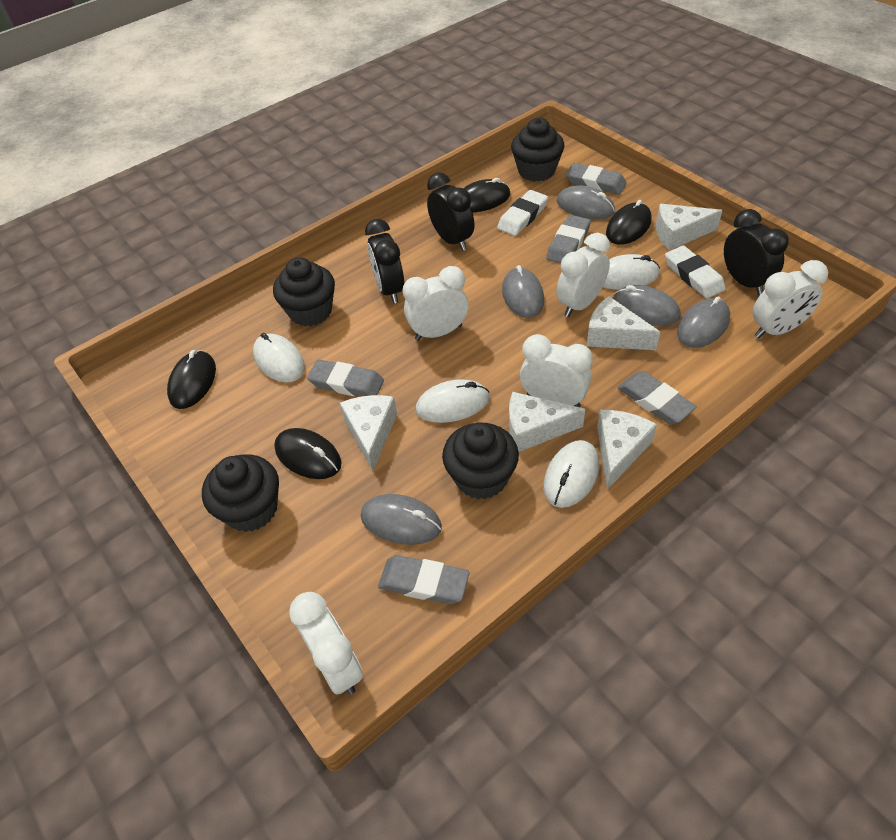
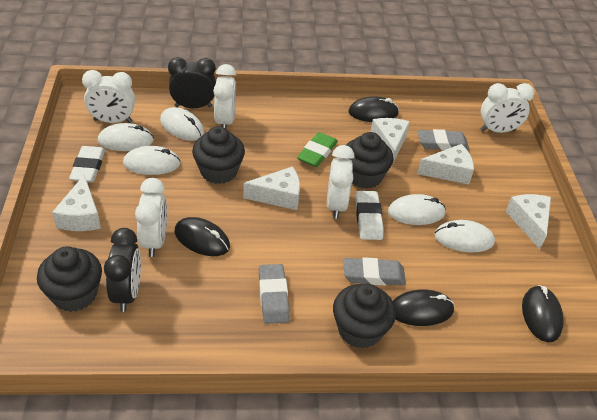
black clock: 3 -> 2
green eraser: 0 -> 1
grey eraser: 5 -> 3
grey mouse: 5 -> 0
white mouse: 4 -> 5

